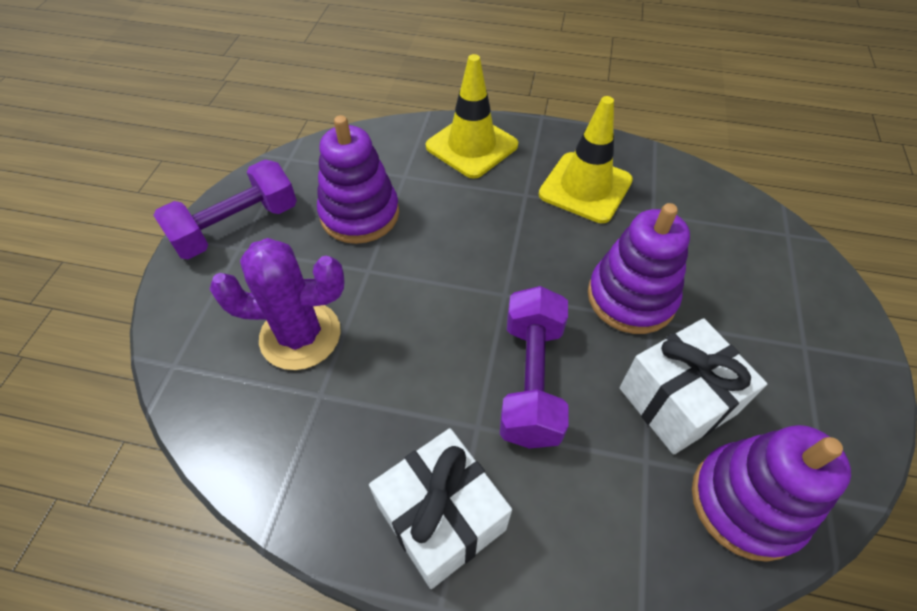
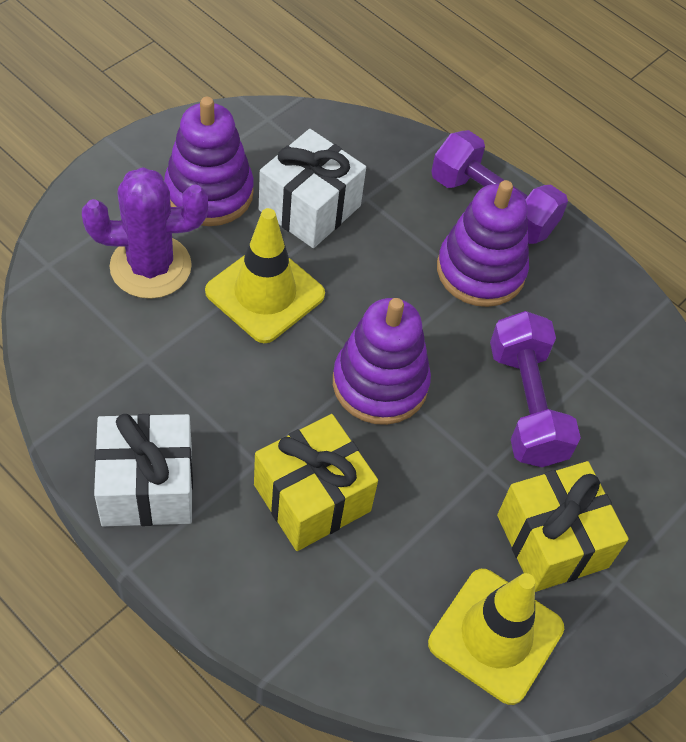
yellow gift: 0 -> 2

